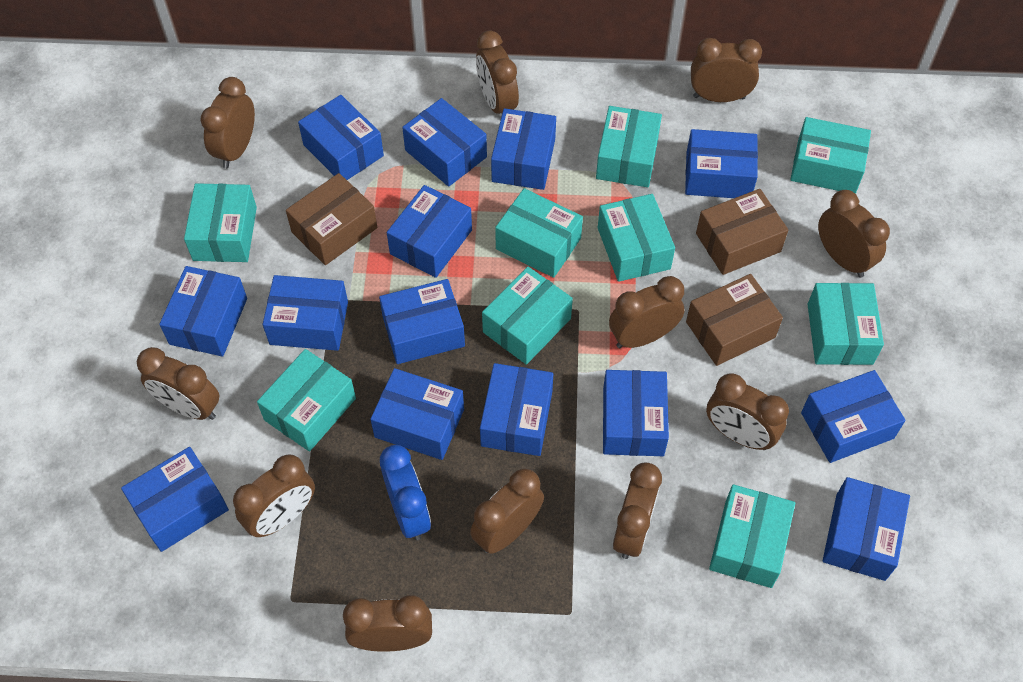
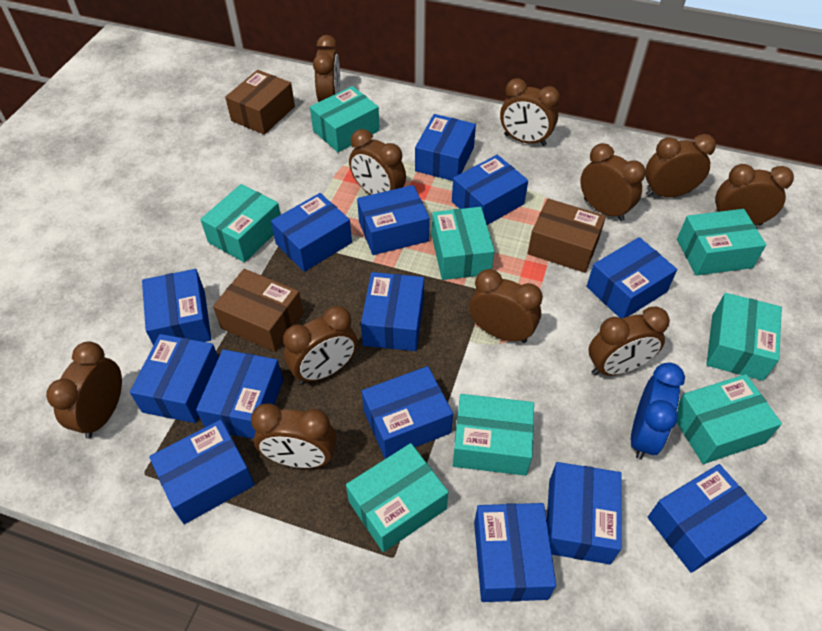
turquoise box: 9 -> 8

